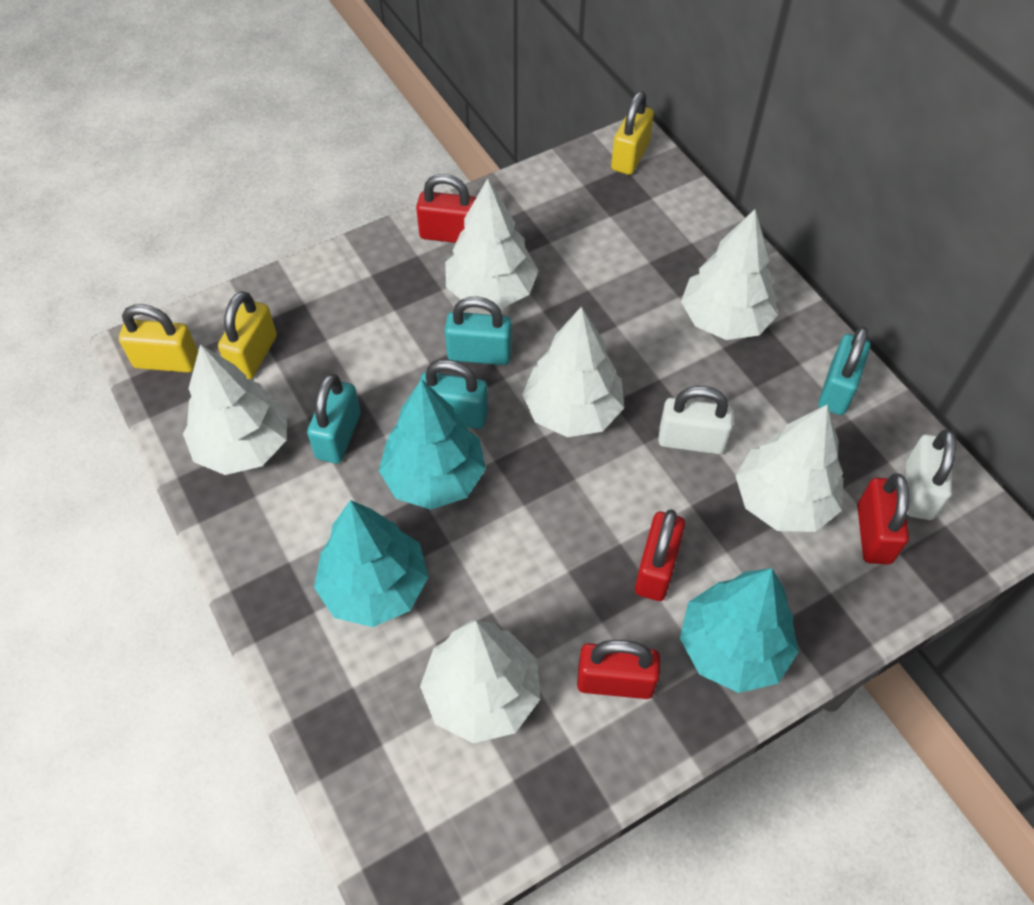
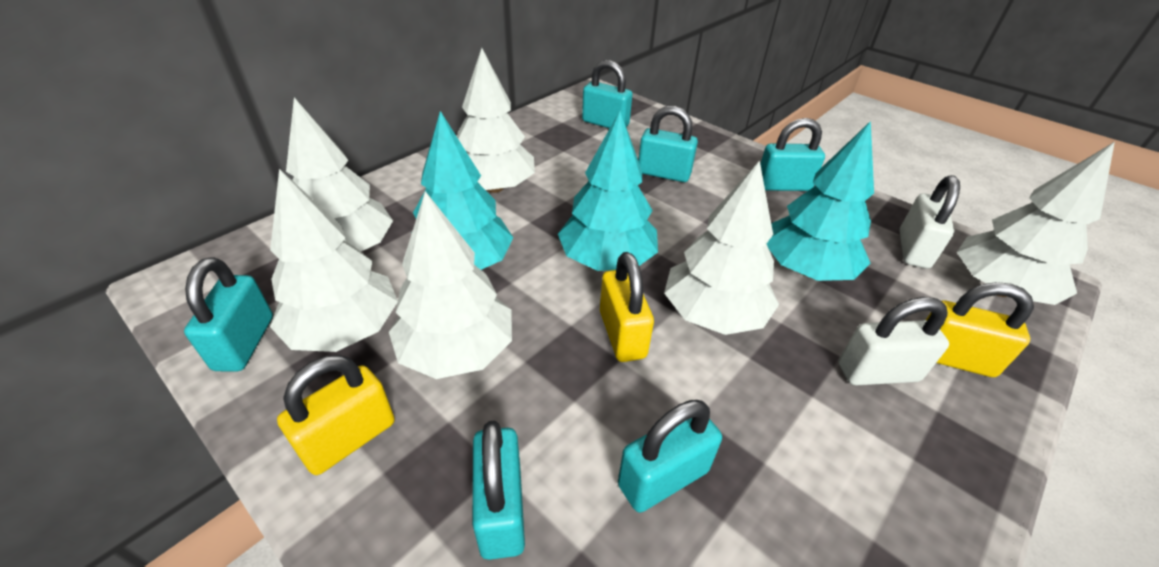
red padlock: 4 -> 0
turquoise padlock: 4 -> 6

